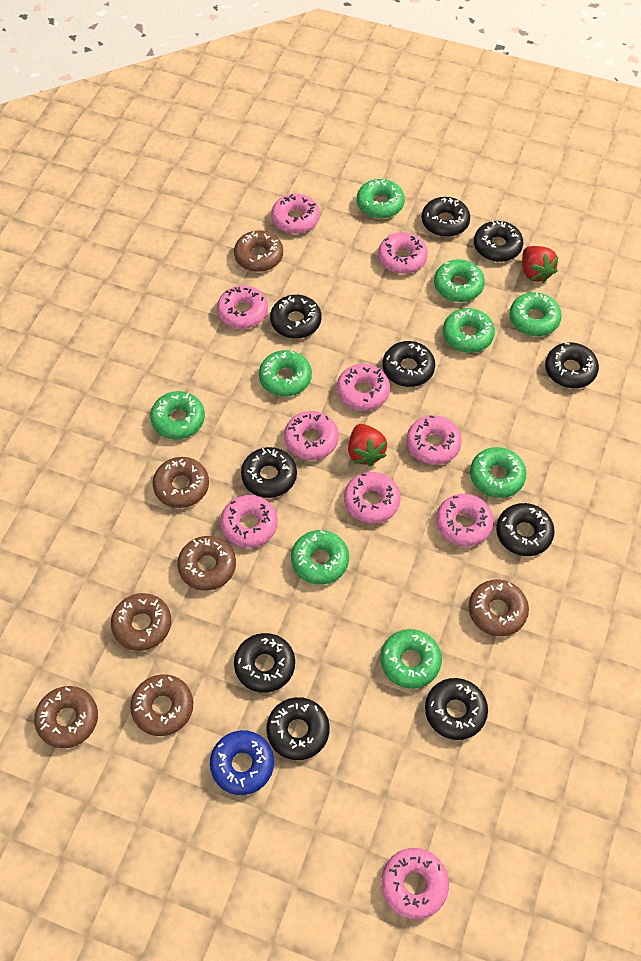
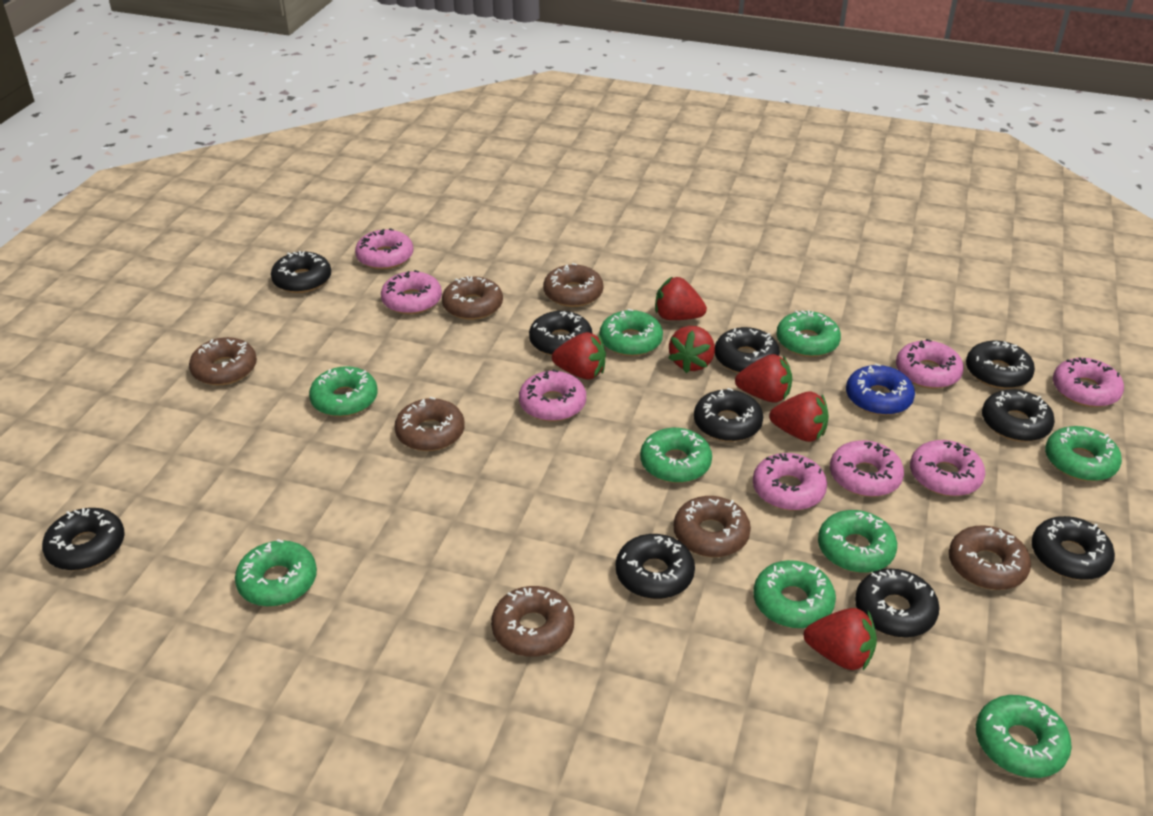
pink donut: 10 -> 8
red strawberry: 2 -> 6

